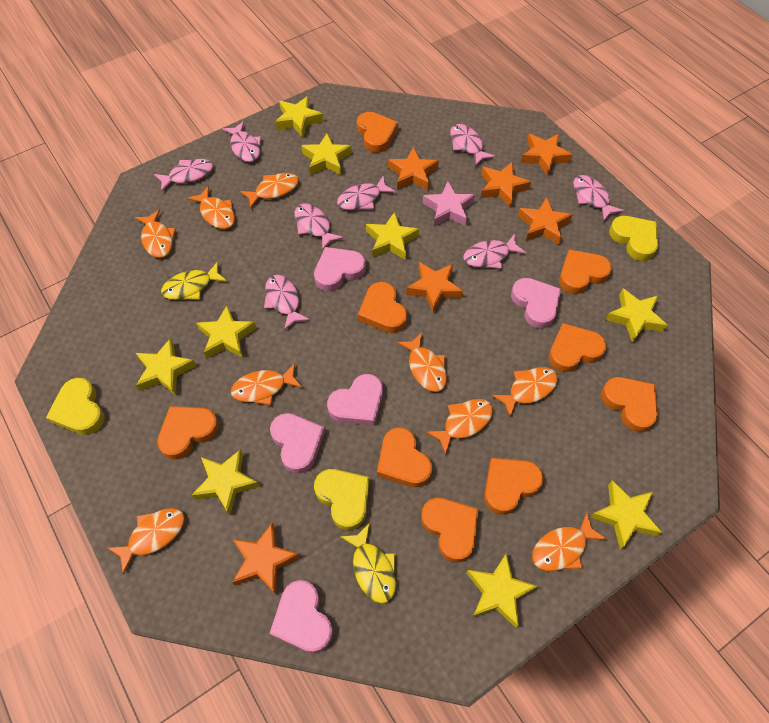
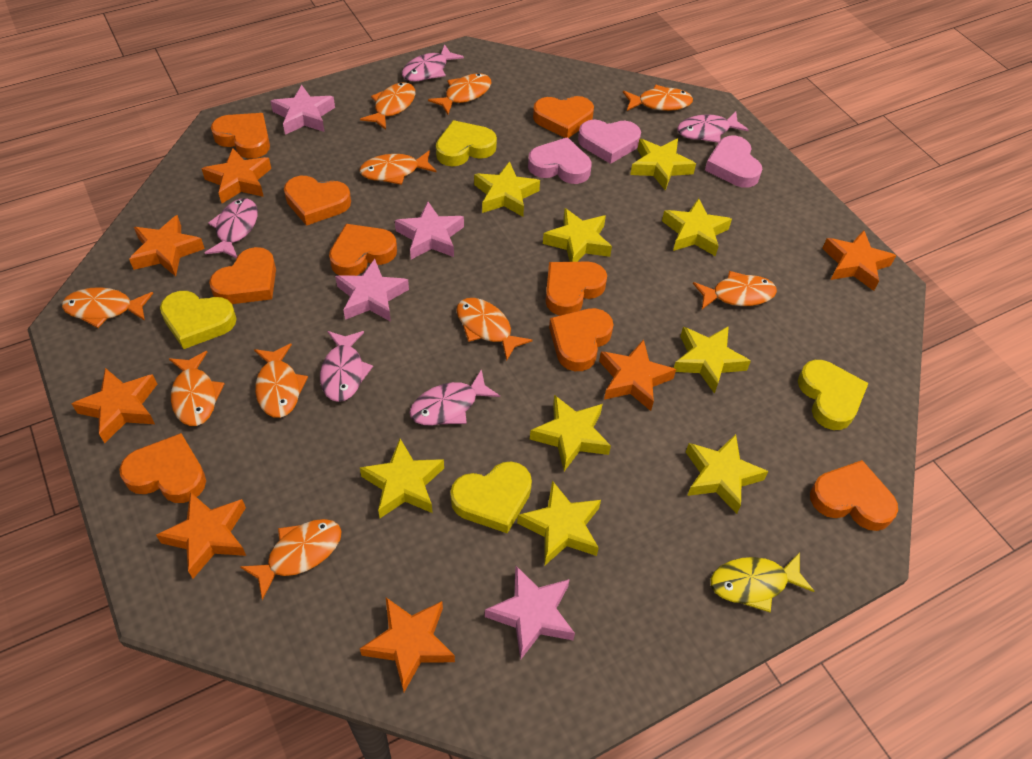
orange fish: 9 -> 10
orange star: 6 -> 7
pink fish: 8 -> 5
pink heart: 5 -> 3
pink star: 1 -> 4
yellow fish: 2 -> 1
yellow heart: 3 -> 4

